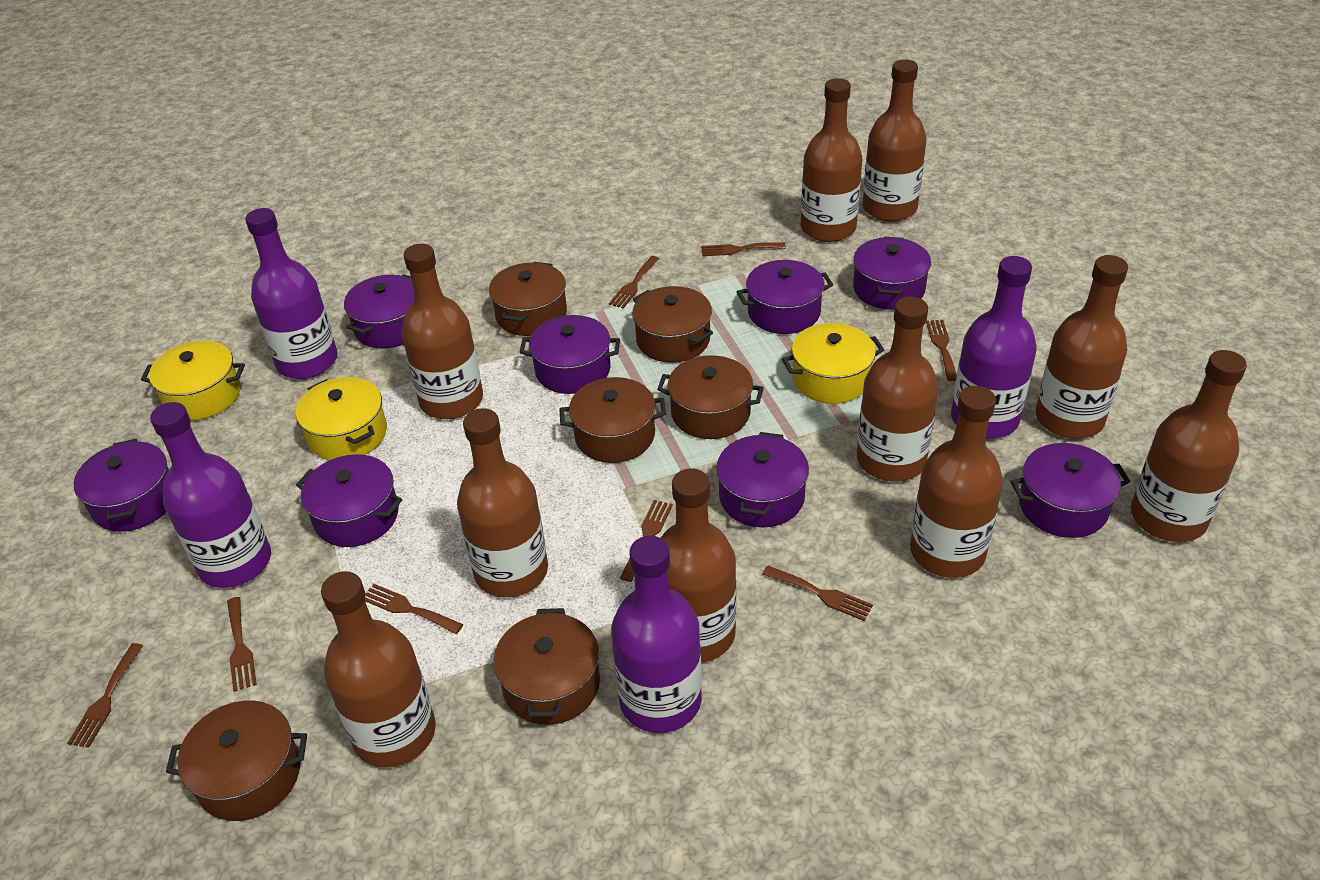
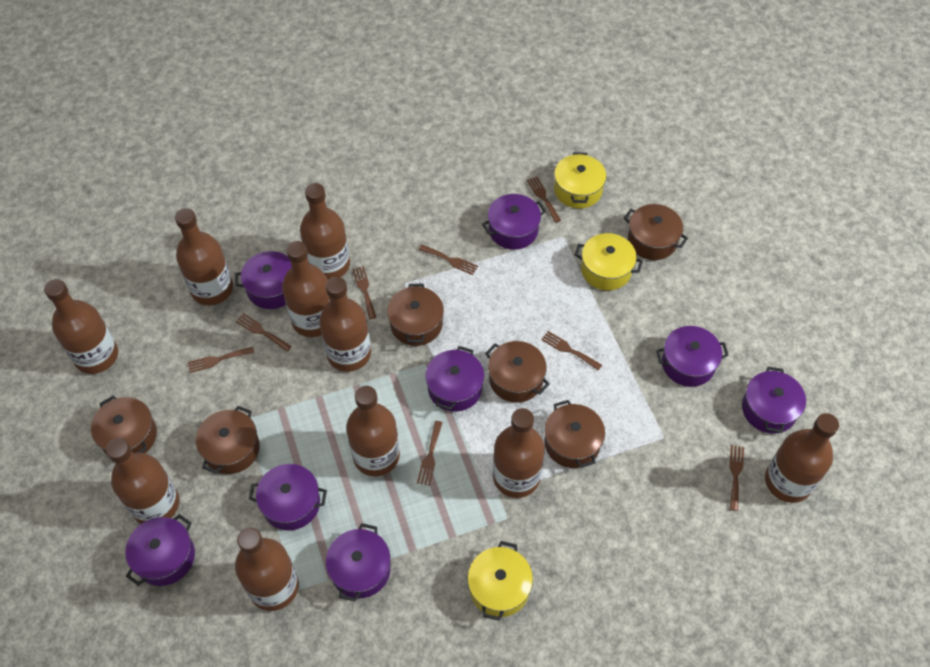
purple bottle: 4 -> 0

